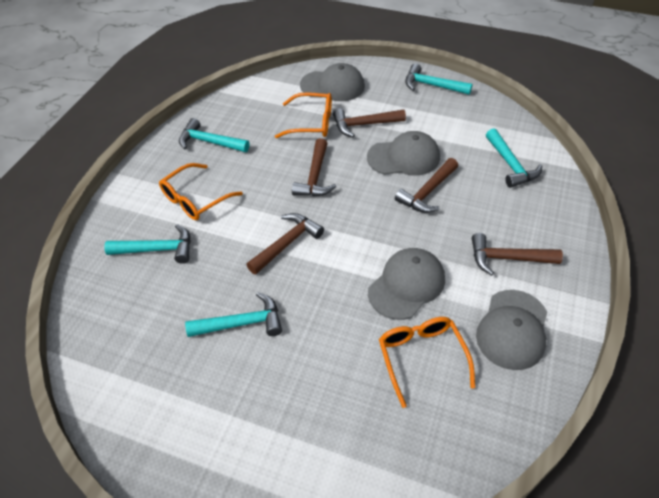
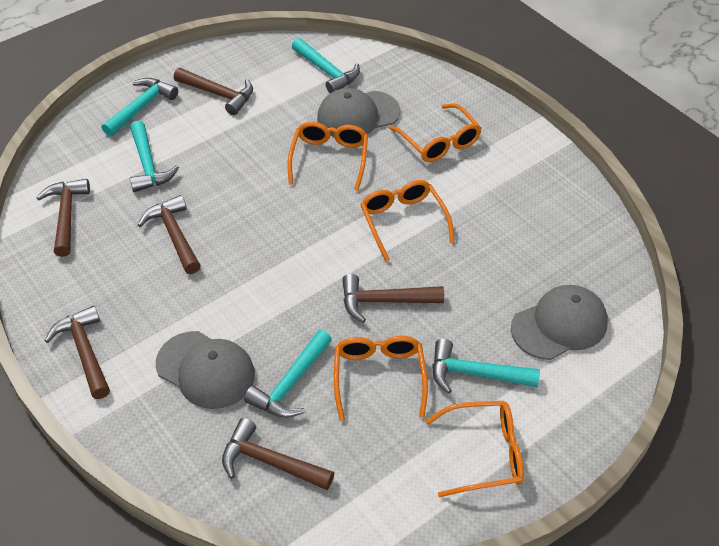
brown hammer: 5 -> 6
grey cap: 4 -> 3
orange glasses: 3 -> 5

